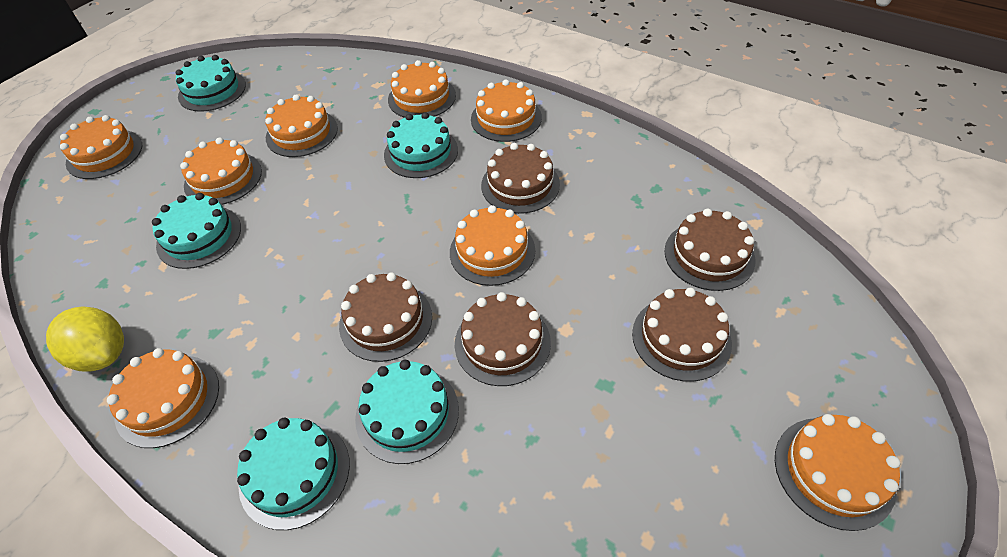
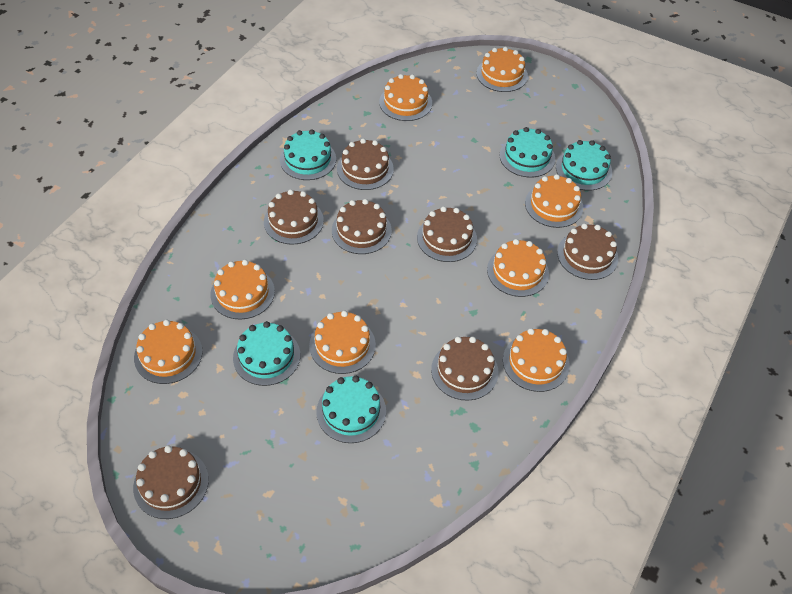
brown cake: 5 -> 7
yellow lemon: 1 -> 0

